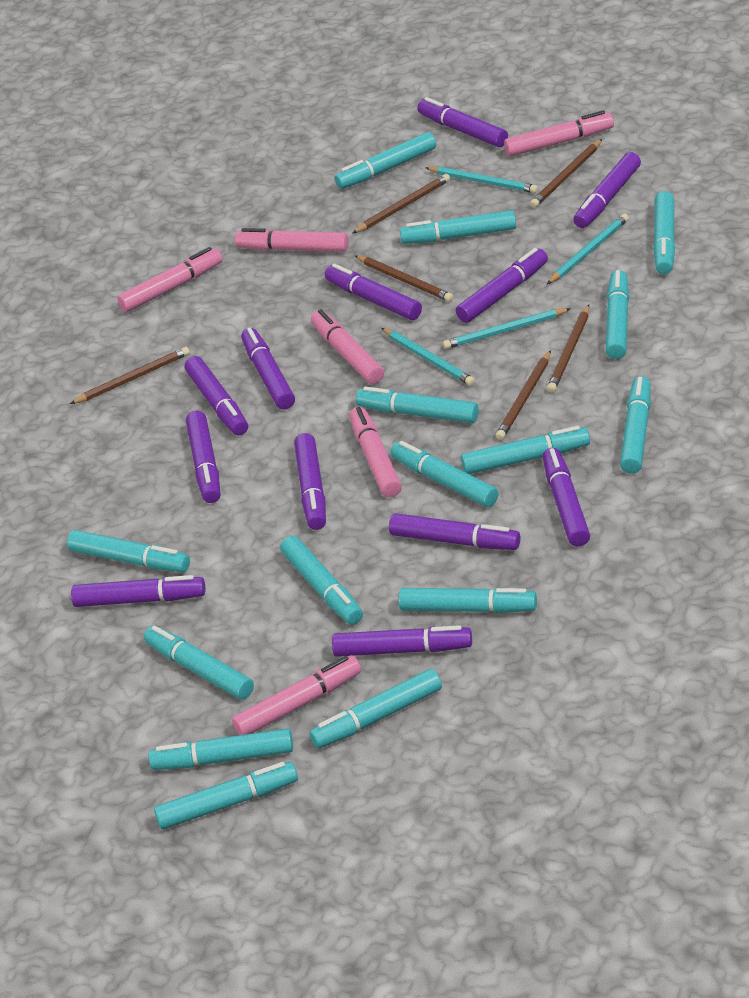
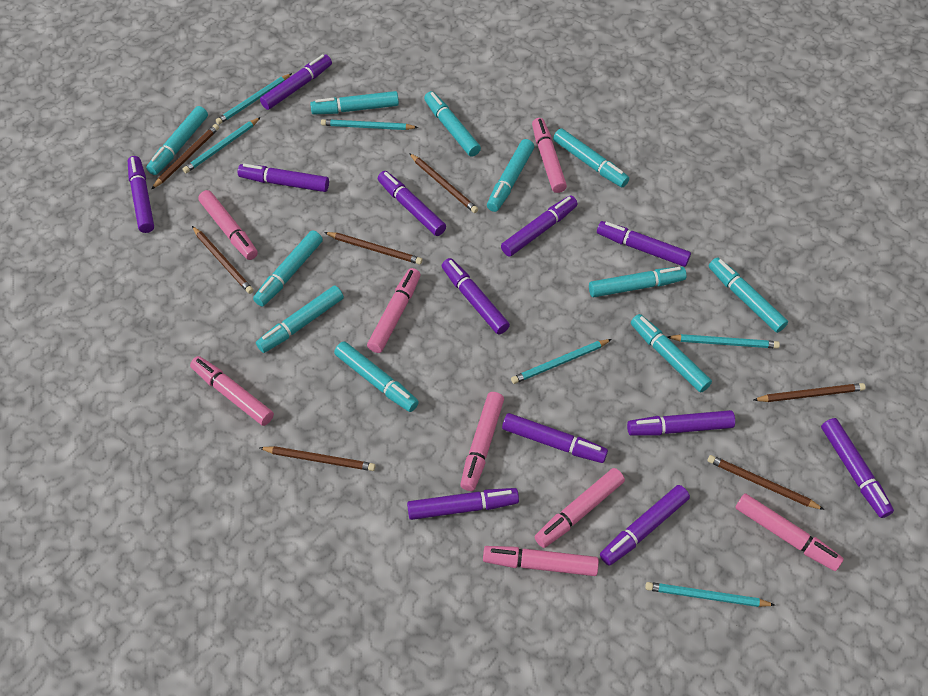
brown pencil: 6 -> 7
pink marker: 6 -> 8
turquoise marker: 15 -> 11
turquoise pencil: 4 -> 6

